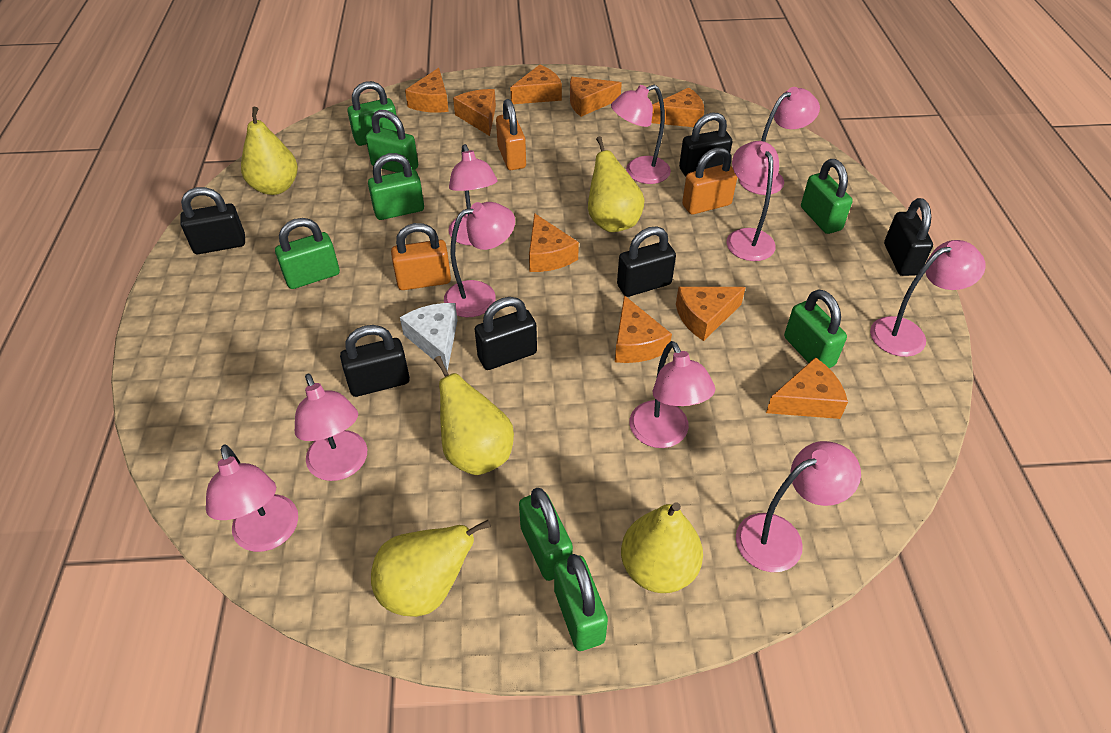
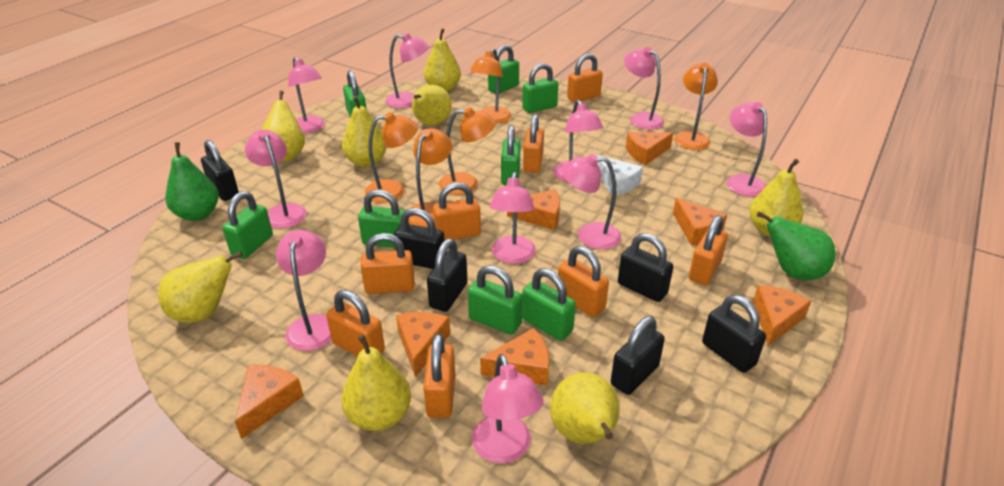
green pear: 0 -> 2
orange cheese: 9 -> 7
orange lamp: 0 -> 5
orange padlock: 3 -> 8
yellow pear: 5 -> 8

